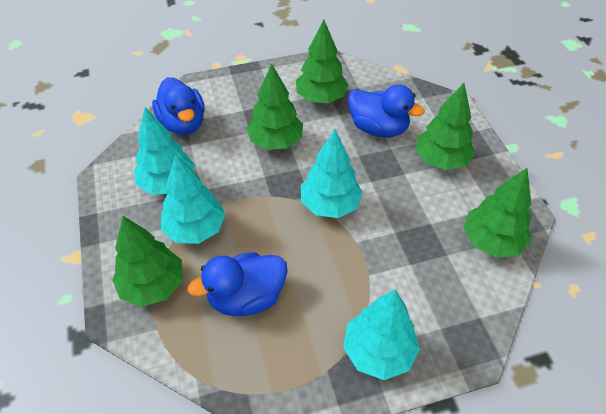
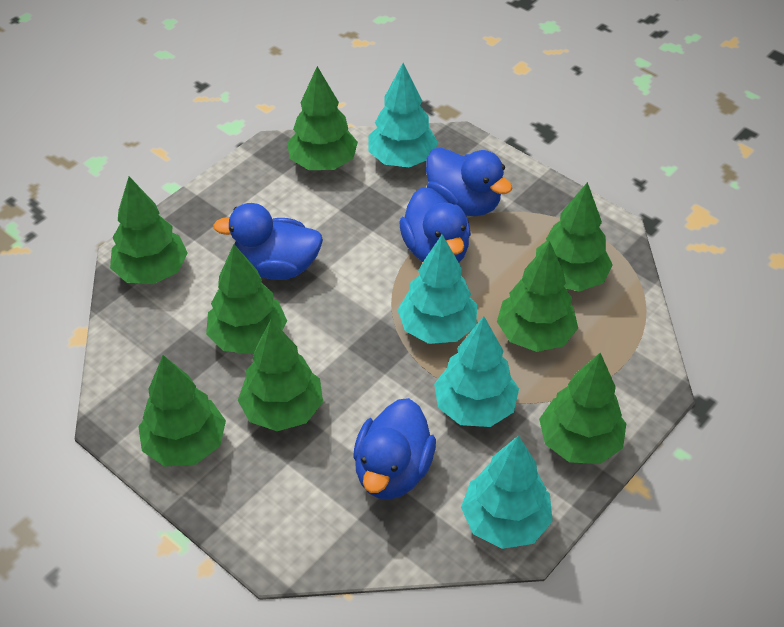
blue duck: 3 -> 4
green tree: 5 -> 8

